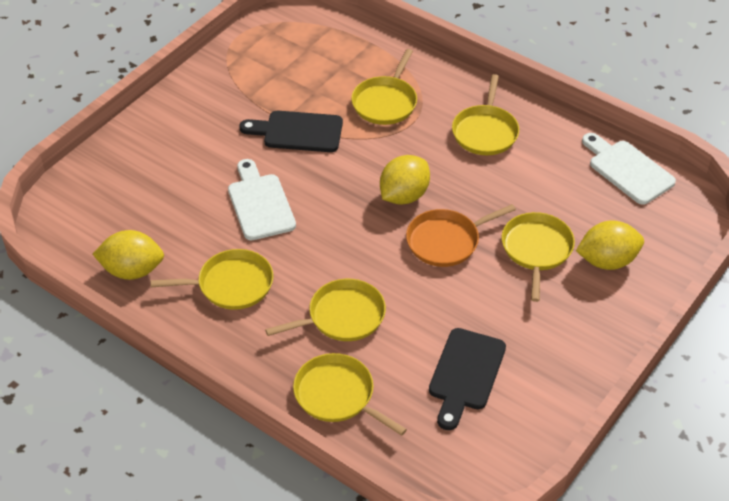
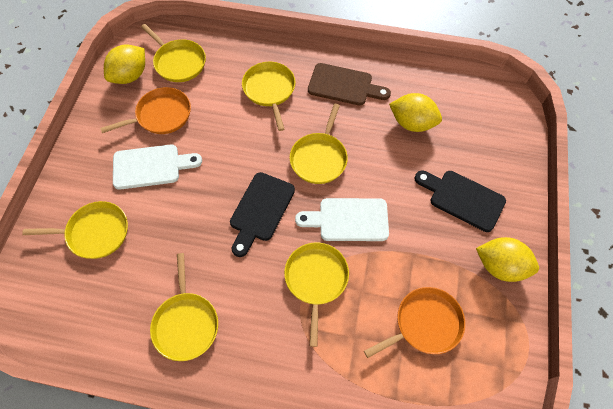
brown cutting board: 0 -> 1
orange pan: 1 -> 2

